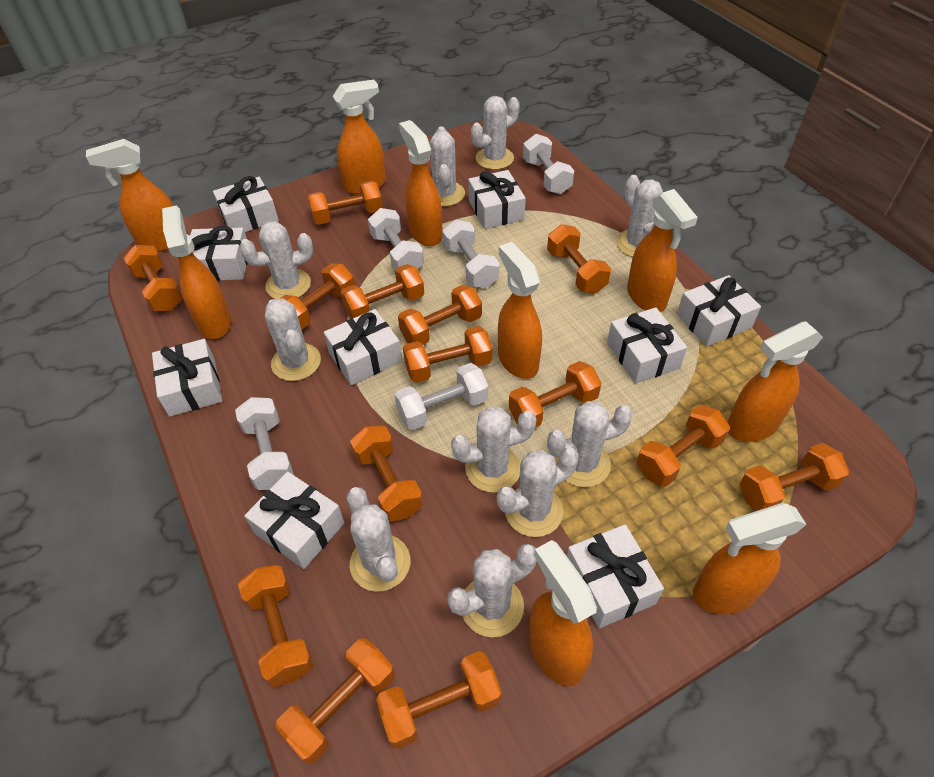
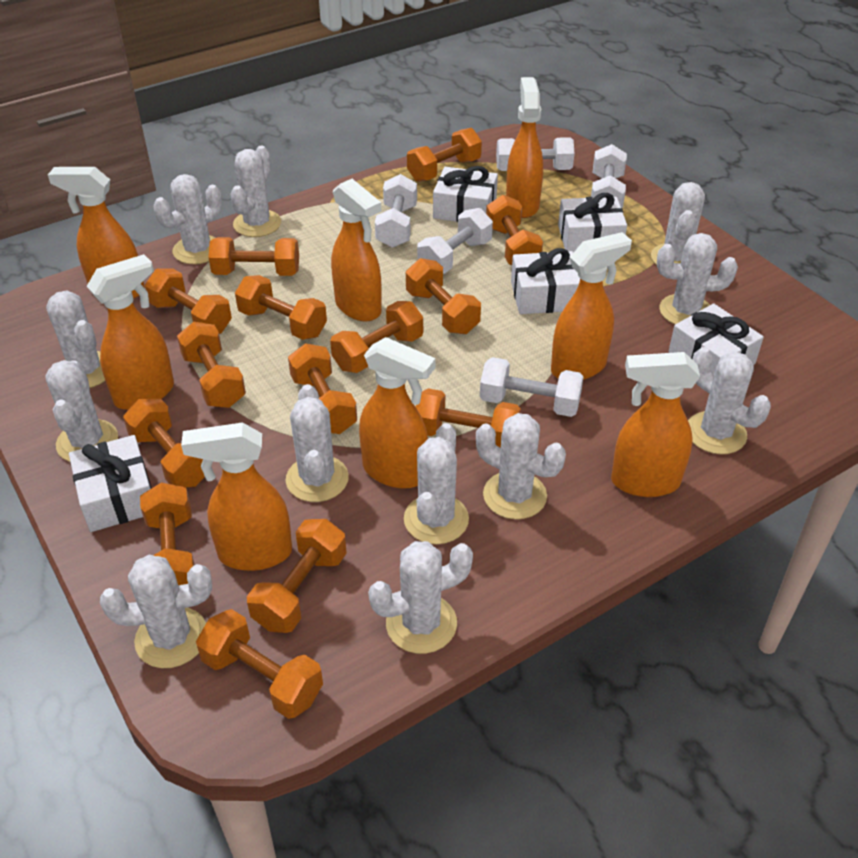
orange spray bottle: 9 -> 8
white cactus: 10 -> 12
white gift: 9 -> 5

